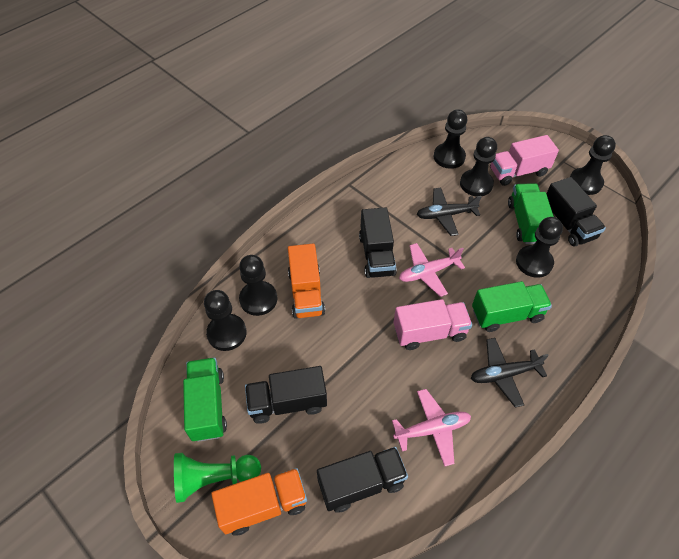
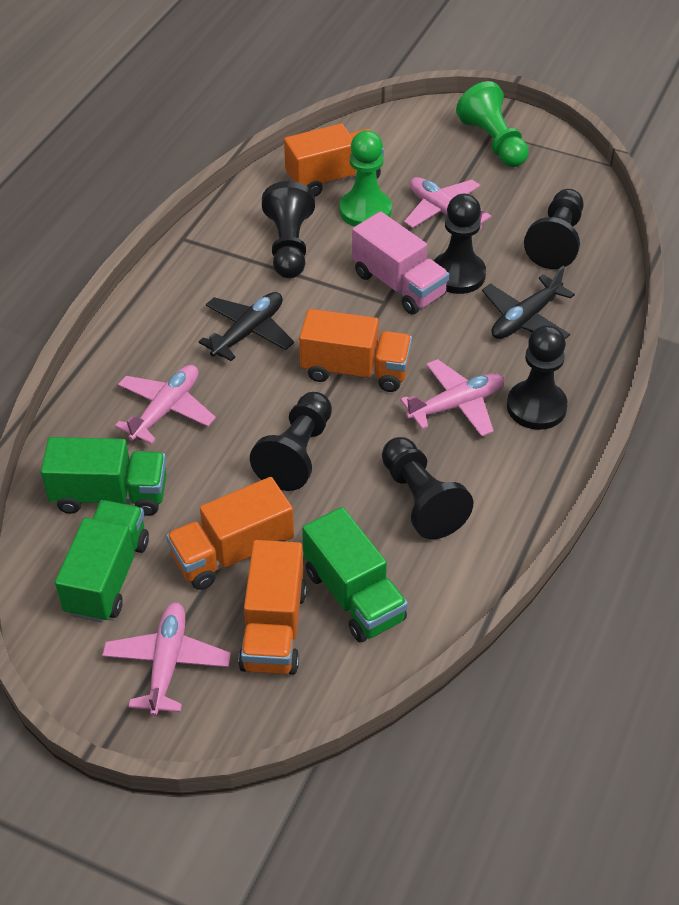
black truck: 4 -> 0
green pawn: 1 -> 2
orange truck: 2 -> 4
pink plane: 2 -> 4
pink truck: 2 -> 1

